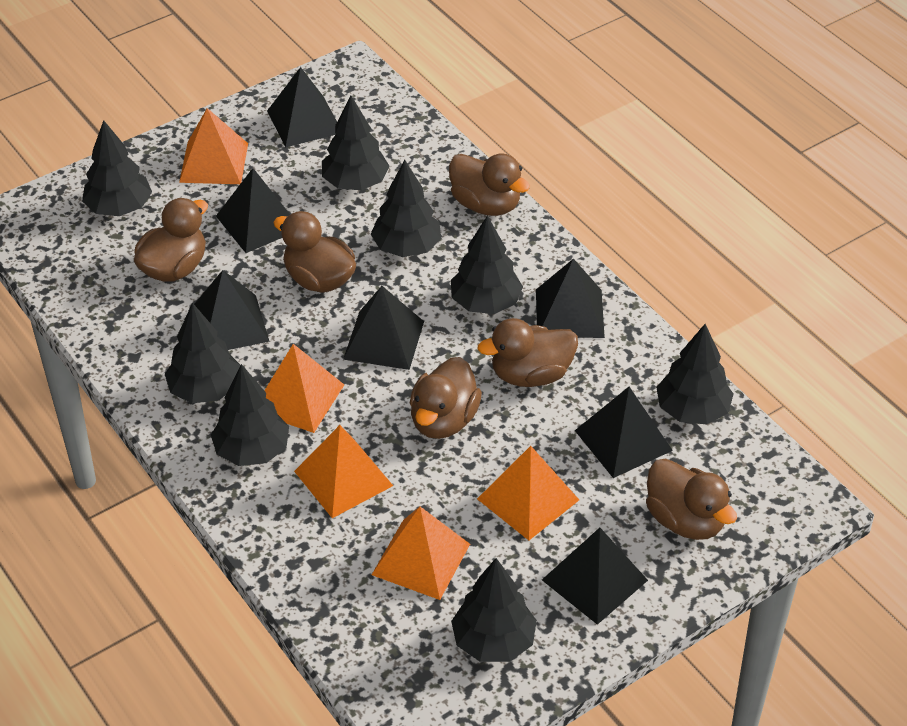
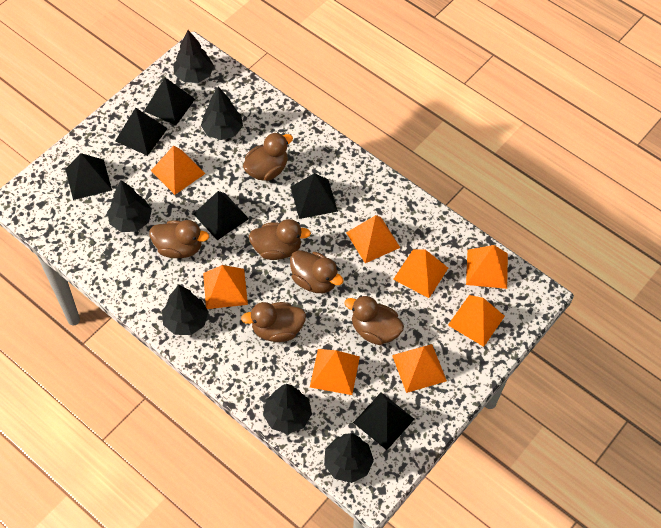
black pyramid: 7 -> 6
black tree: 8 -> 6
orange pyramid: 5 -> 8

